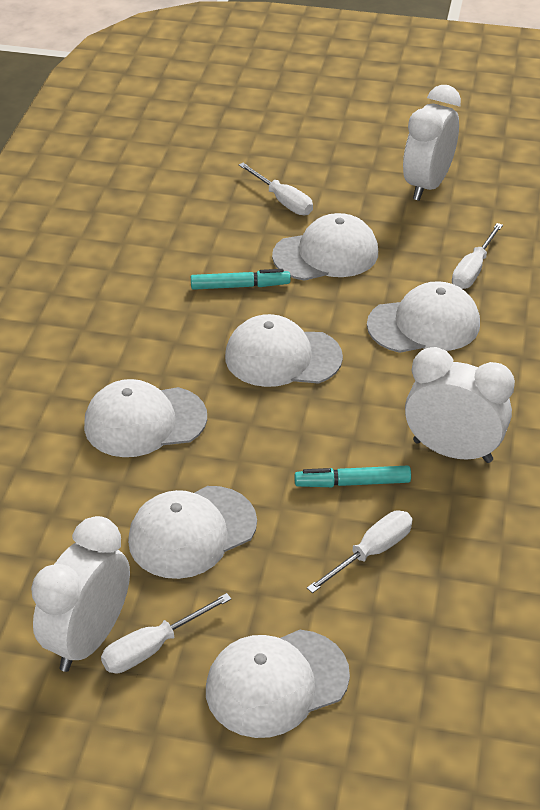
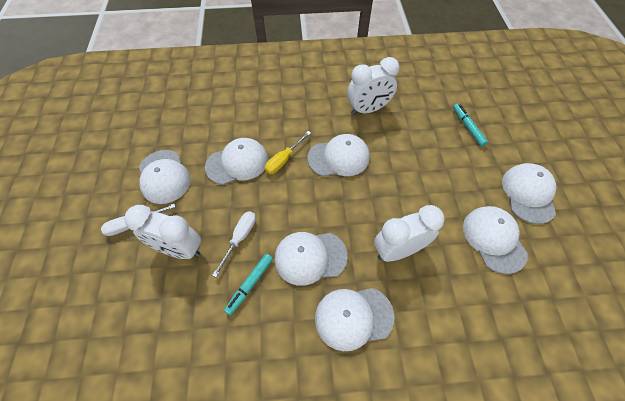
white cap: 6 -> 7
white screwdriver: 4 -> 2
yellow screwdriver: 0 -> 1

